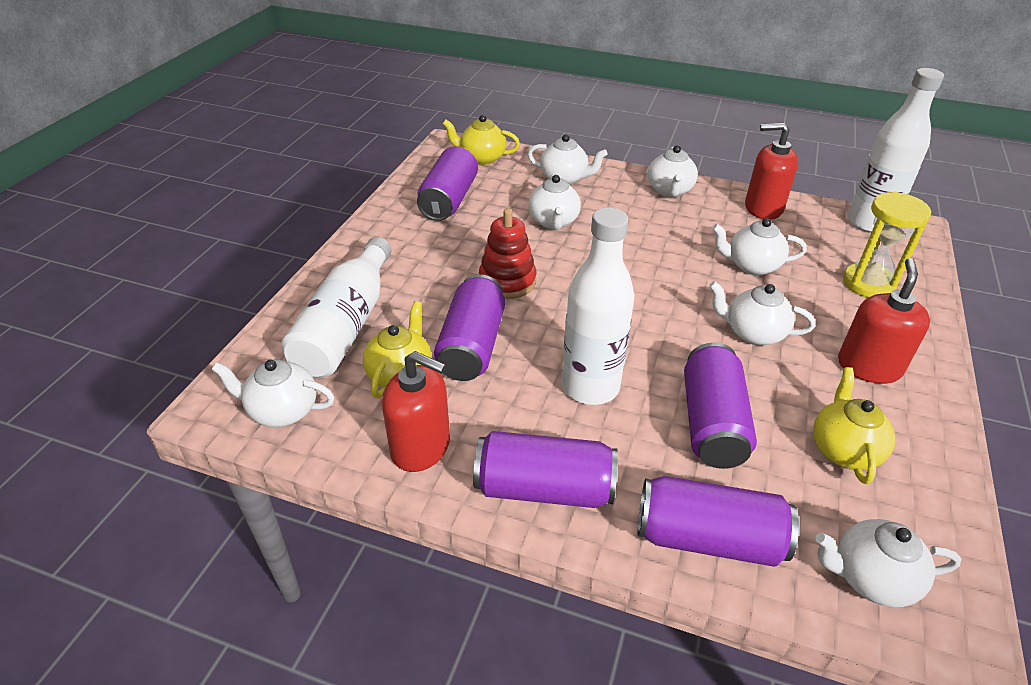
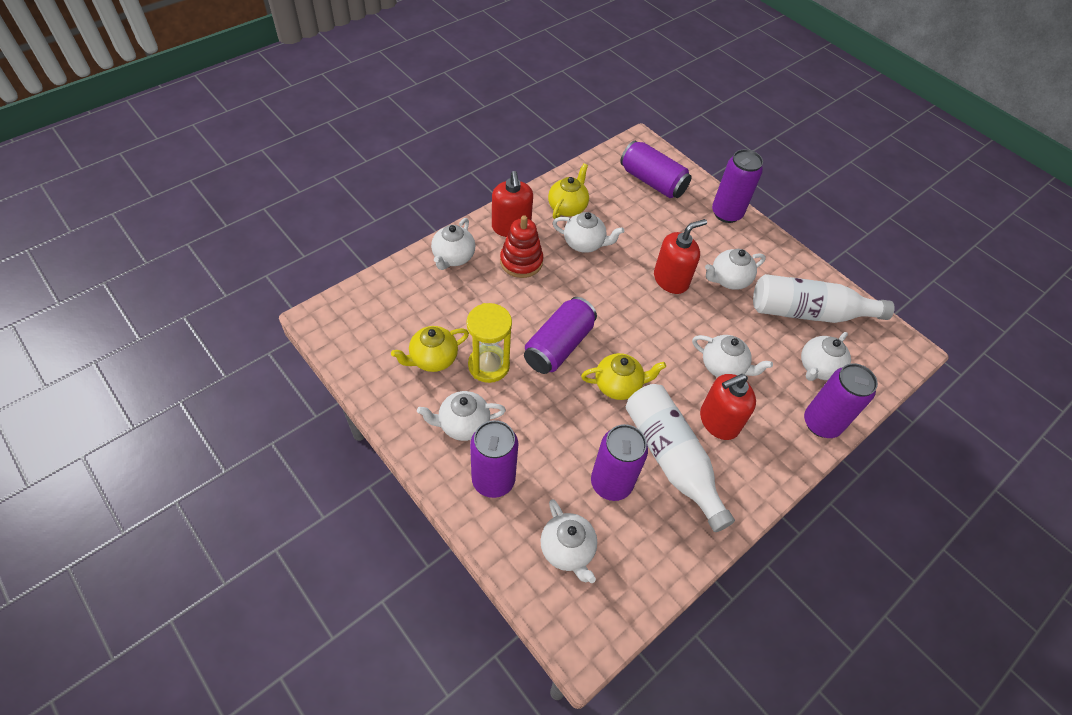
purple can: 5 -> 6
white bottle: 3 -> 2

